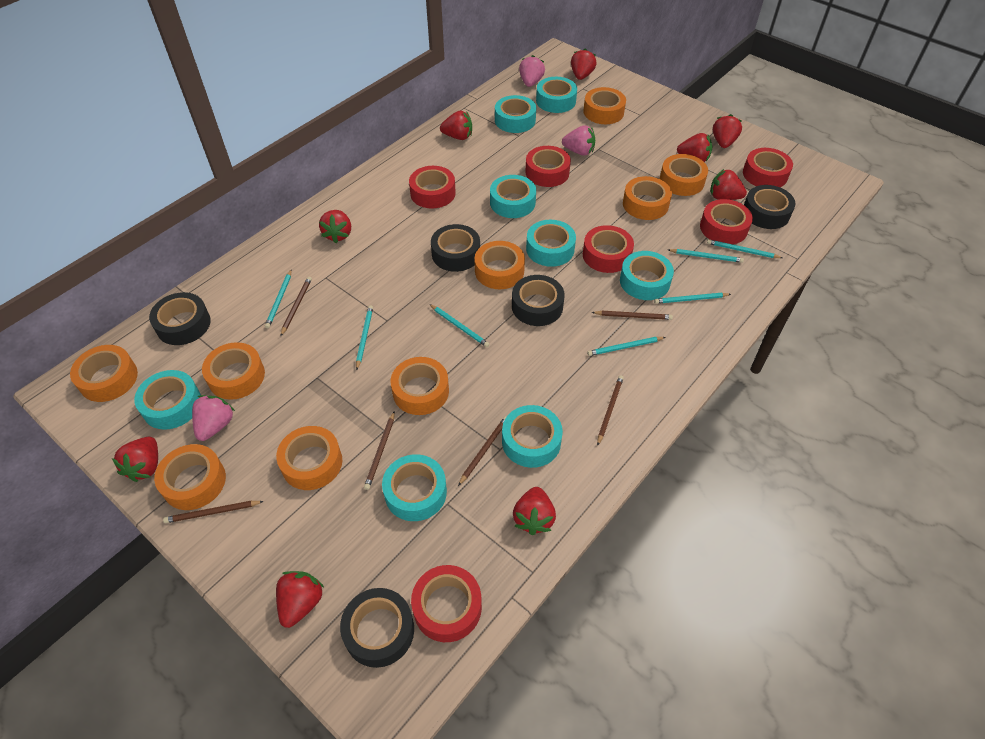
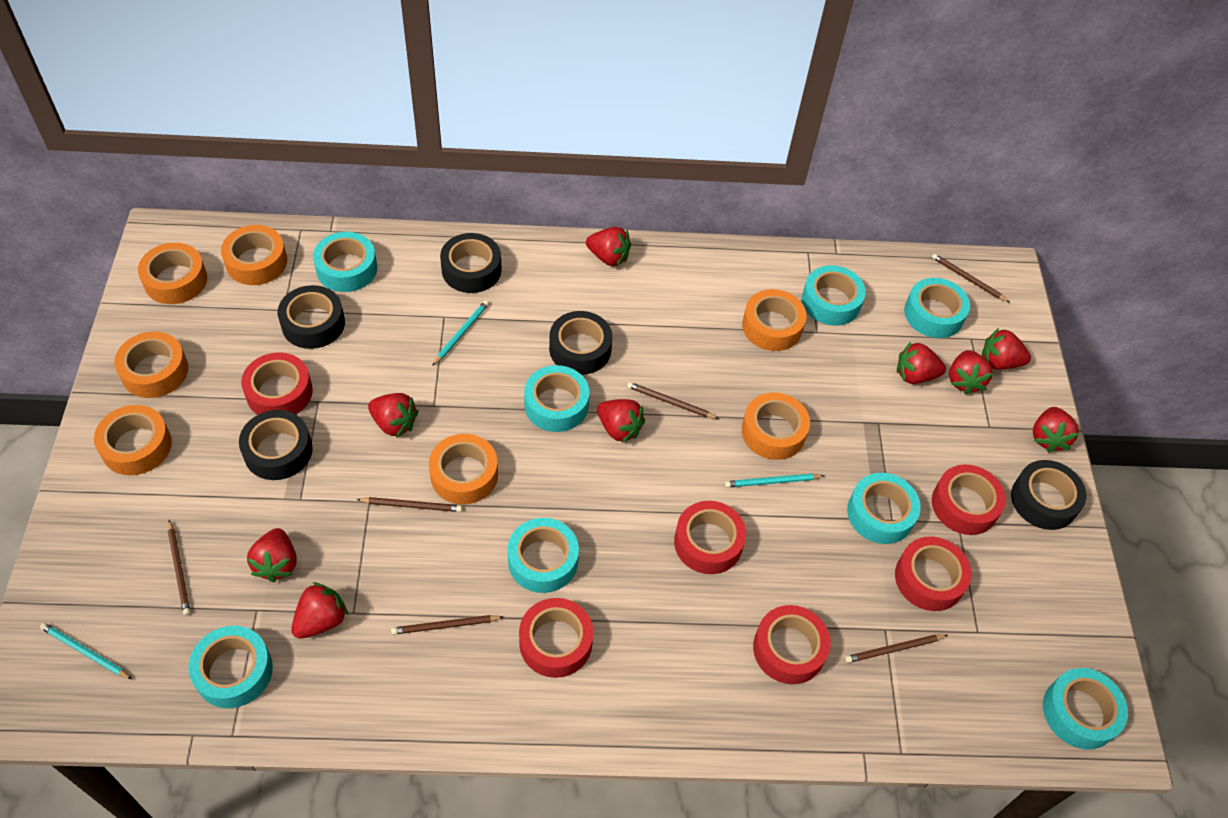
orange tape: 9 -> 7
pink strawberry: 3 -> 0
turquoise pencil: 7 -> 3

